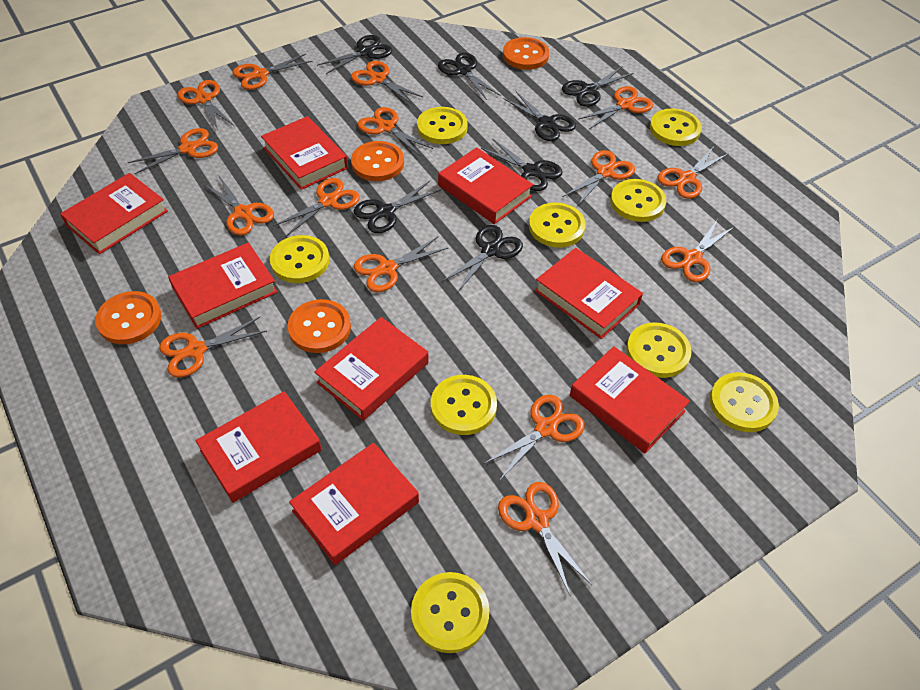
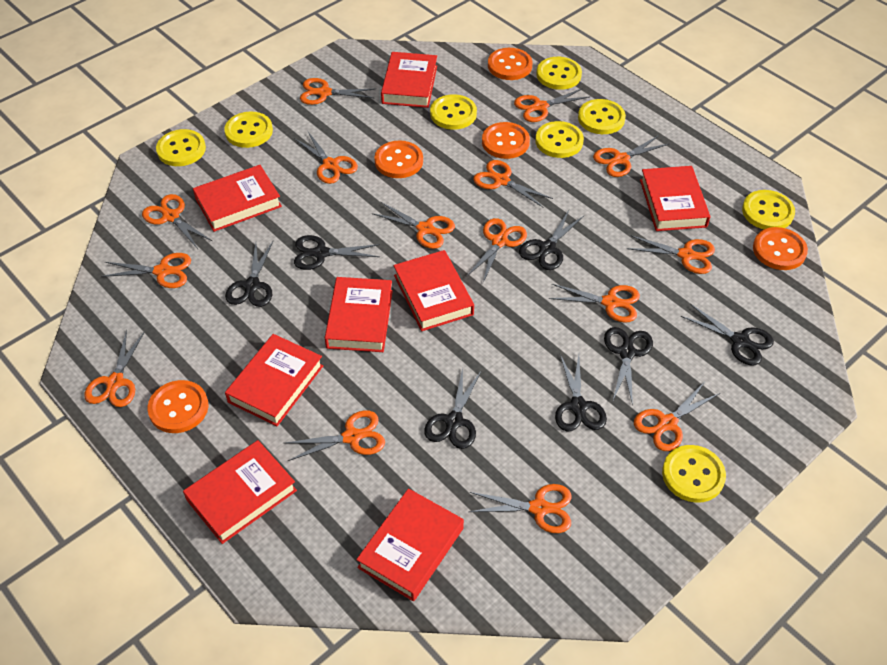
orange button: 4 -> 5
red book: 9 -> 8
yellow button: 9 -> 8

